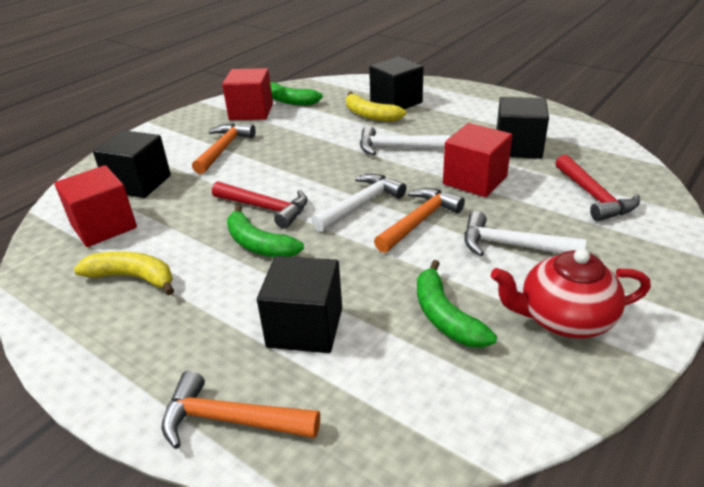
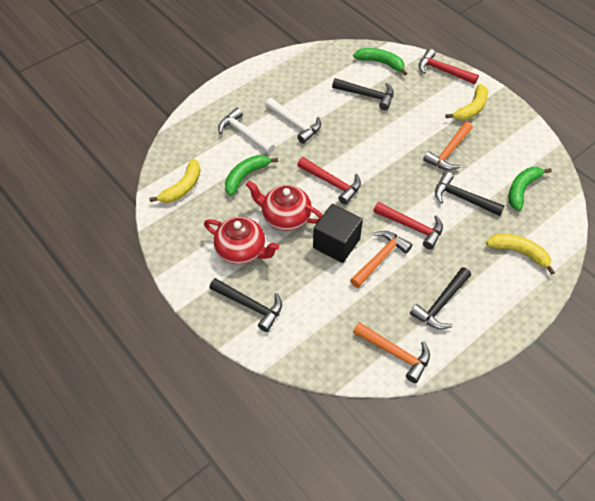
black cube: 4 -> 1
black hammer: 0 -> 4
red cube: 3 -> 0
red hammer: 2 -> 3
red teapot: 1 -> 2
white hammer: 3 -> 2
yellow banana: 2 -> 3

